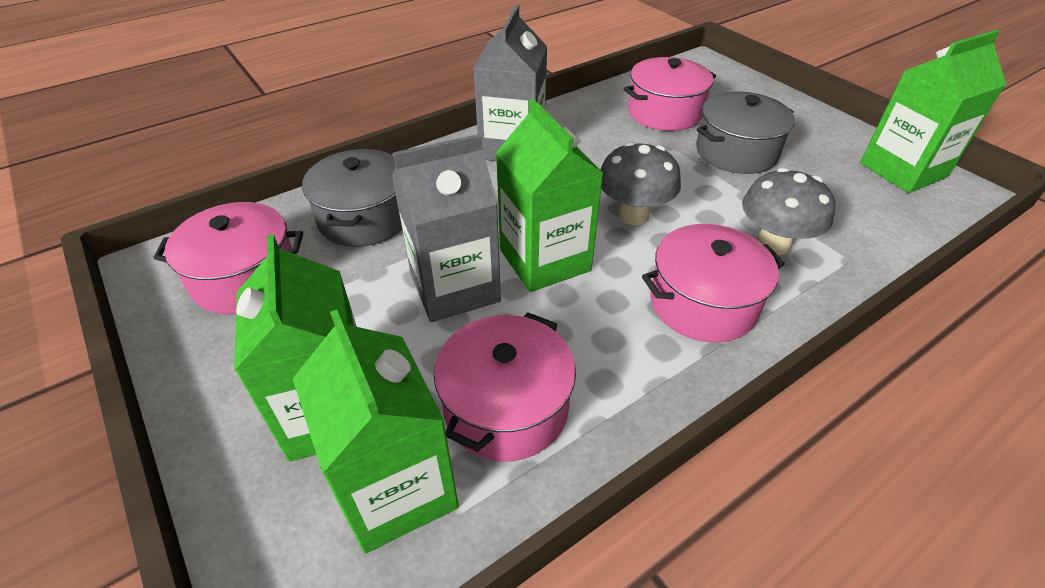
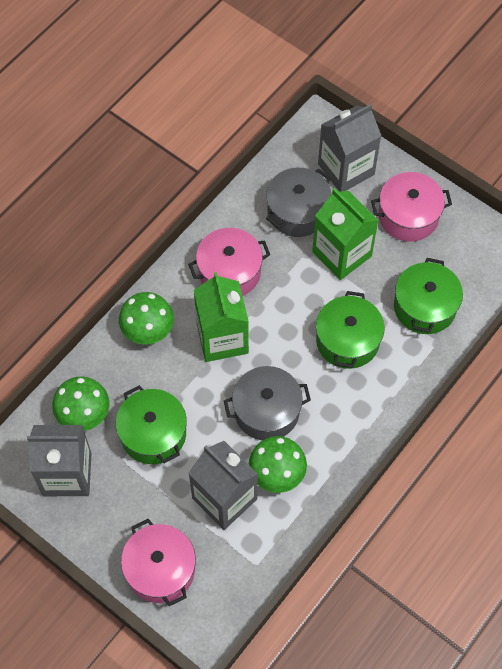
green carton: 4 -> 2
green mushroom: 0 -> 3
green pot: 0 -> 3
grey carton: 2 -> 3
grey mushroom: 2 -> 0
pink pot: 4 -> 3

